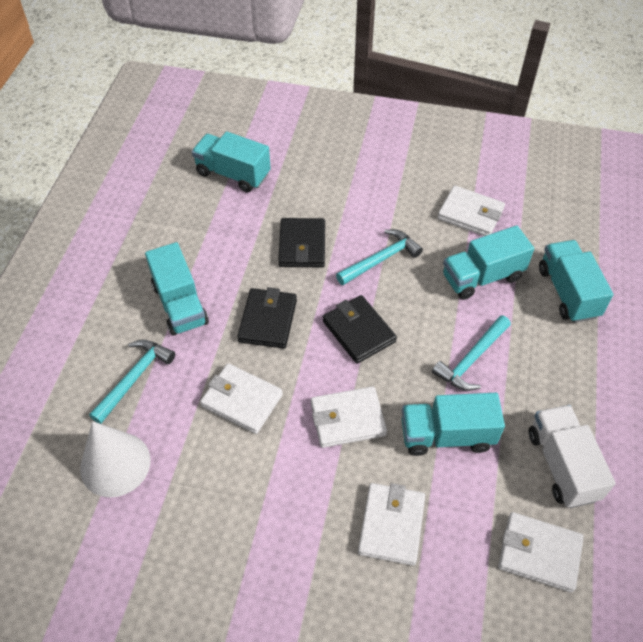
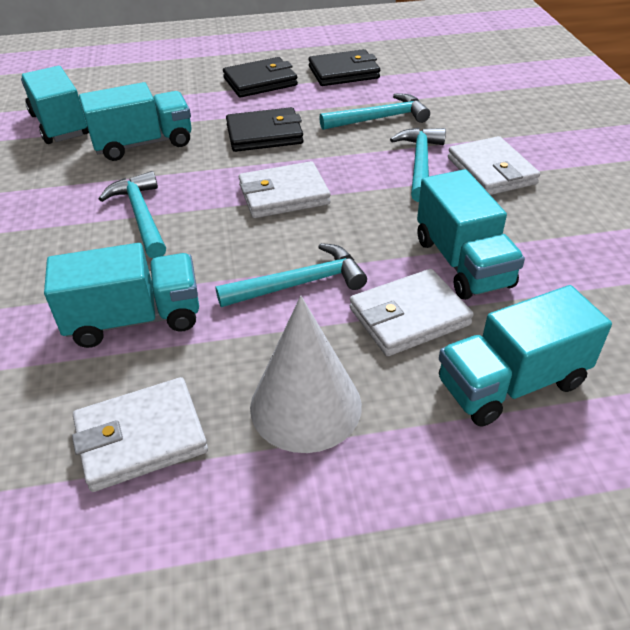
turquoise hammer: 3 -> 4
white truck: 1 -> 0
white wallet: 5 -> 4

